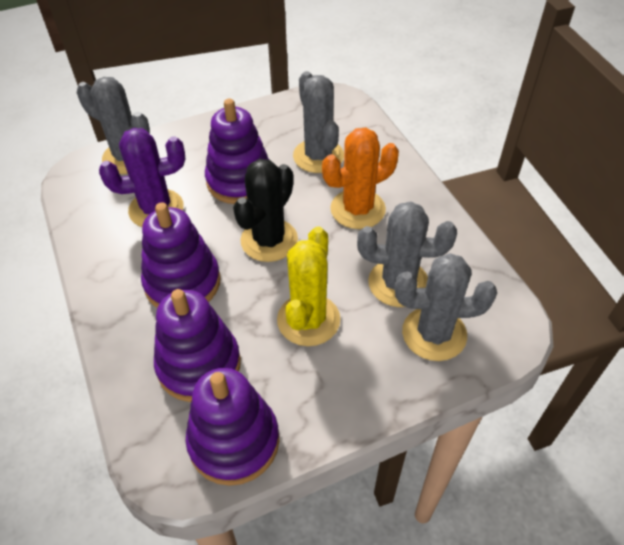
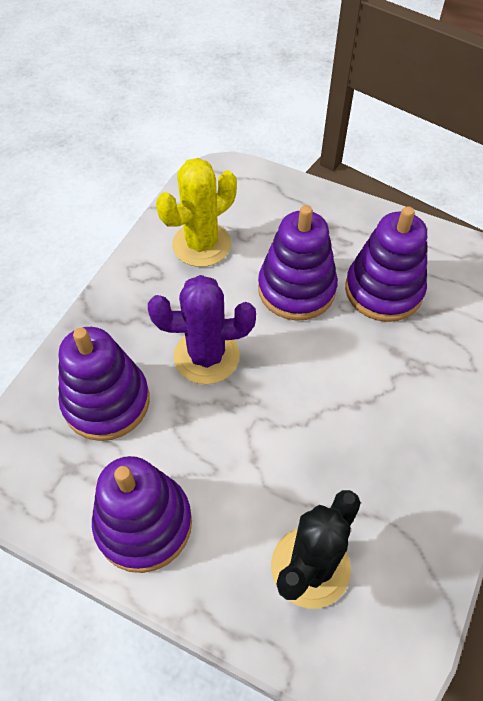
grey cactus: 4 -> 0
orange cactus: 1 -> 0

